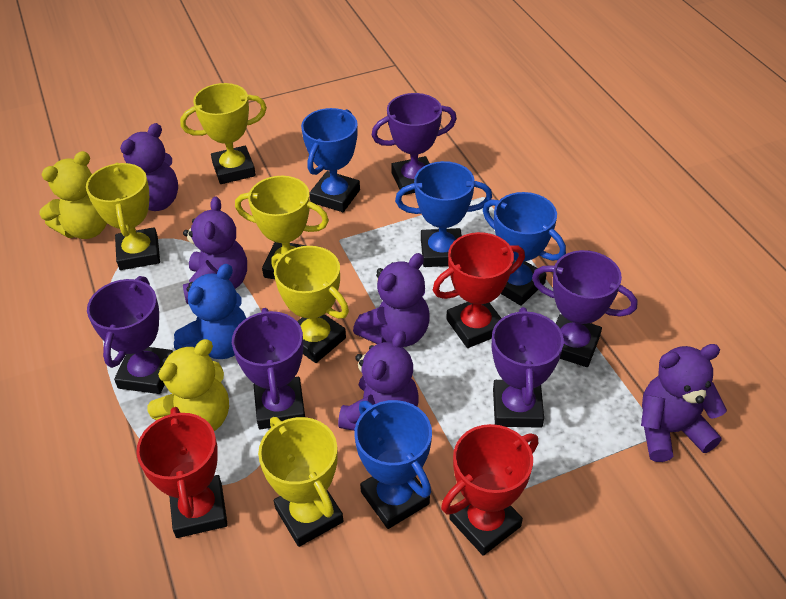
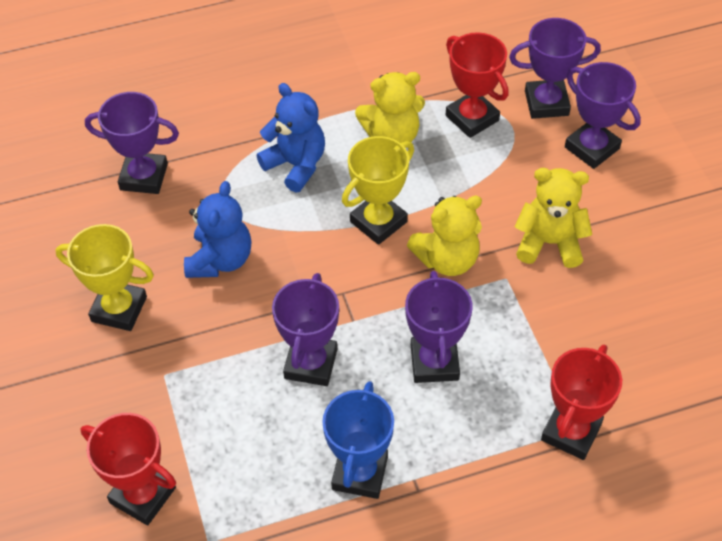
blue teddy bear: 1 -> 2
blue trophy: 4 -> 1
purple teddy bear: 5 -> 0
yellow teddy bear: 2 -> 3
yellow trophy: 5 -> 2

